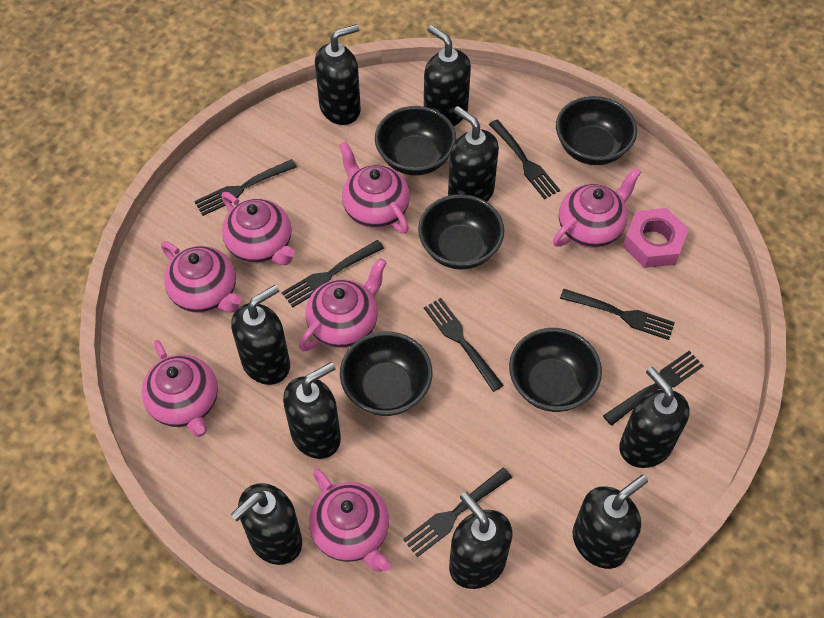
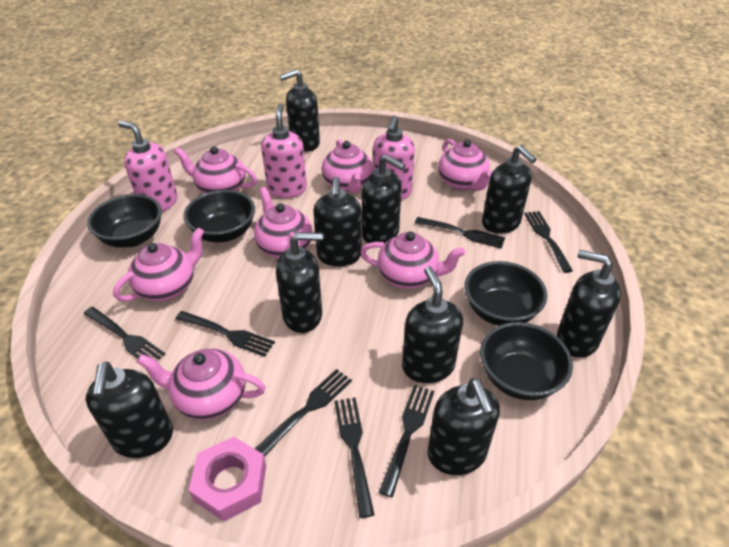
black bowl: 5 -> 4
pink soap dispenser: 0 -> 3

